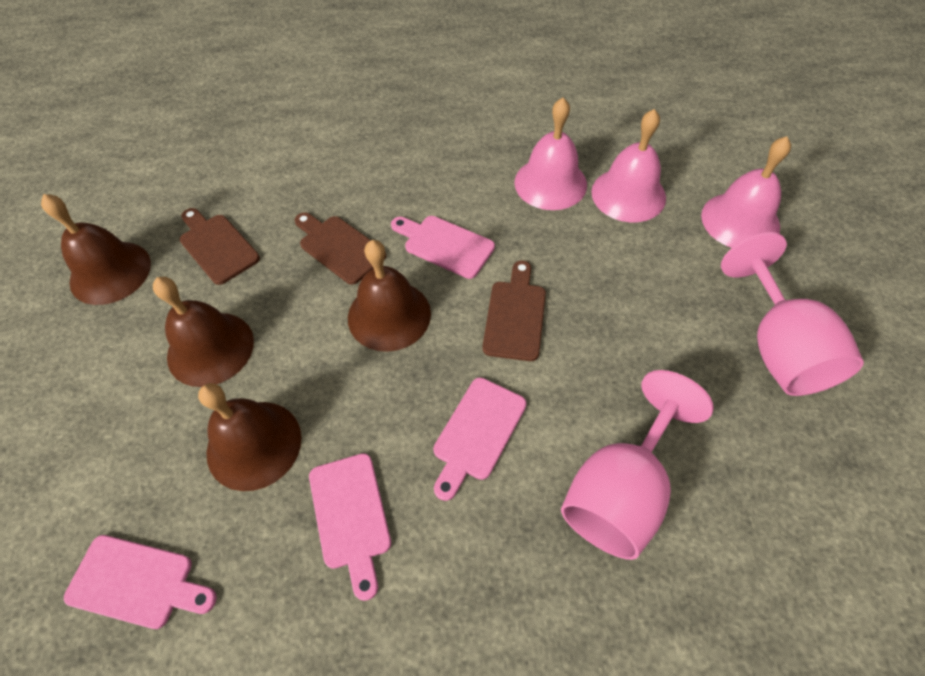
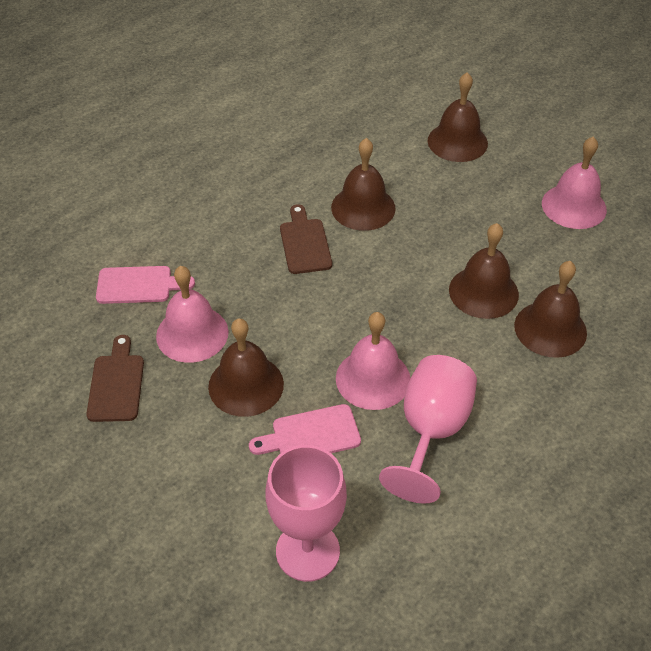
brown bell: 4 -> 5
brown cutting board: 3 -> 2
pink cutting board: 4 -> 2

